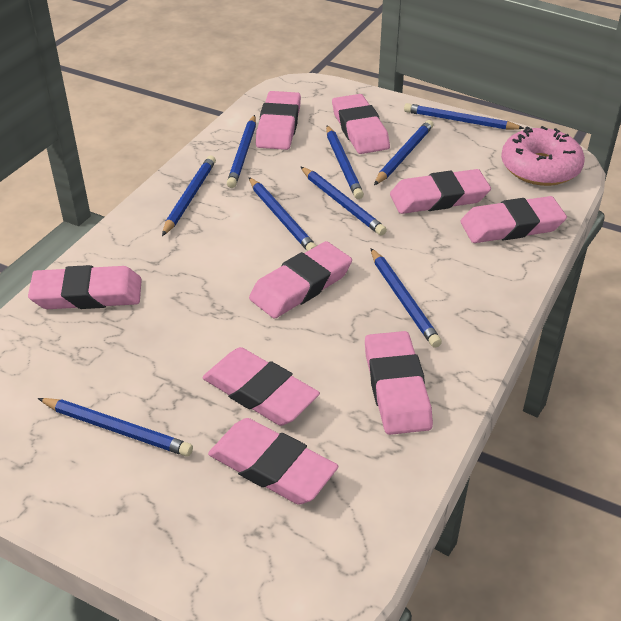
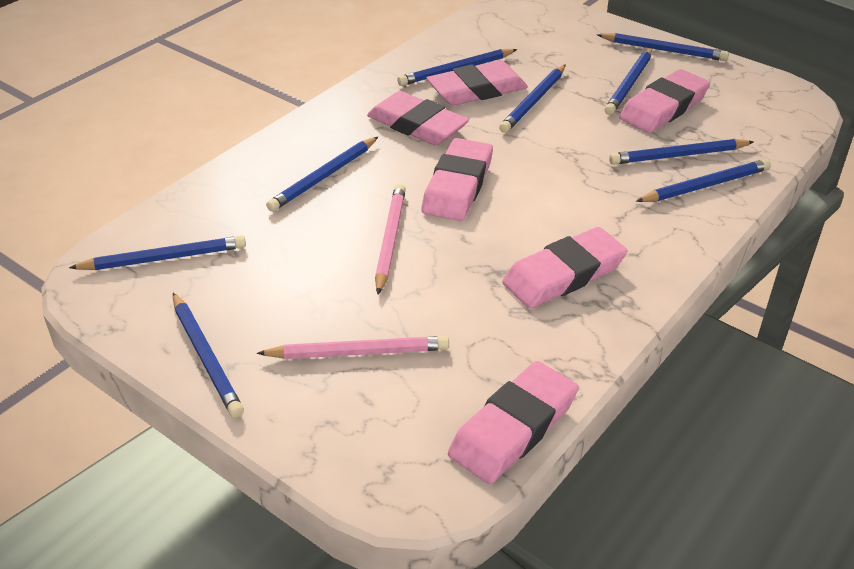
pink donut: 1 -> 0
pink eraser: 9 -> 6
pink pencil: 0 -> 2

